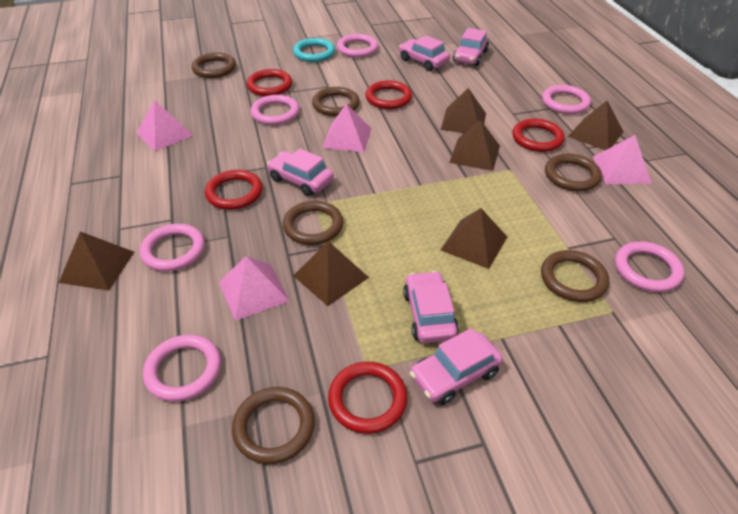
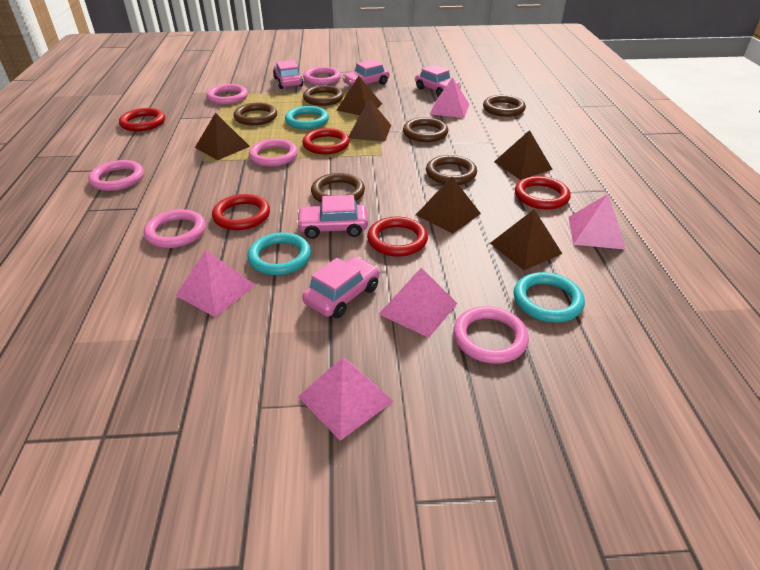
pink pyramid: 4 -> 5
turquoise ring: 1 -> 3

